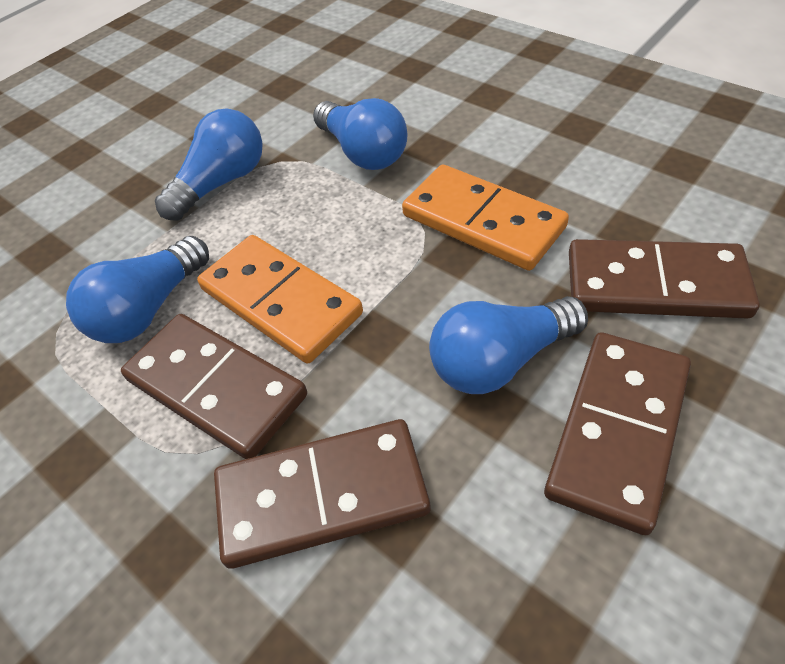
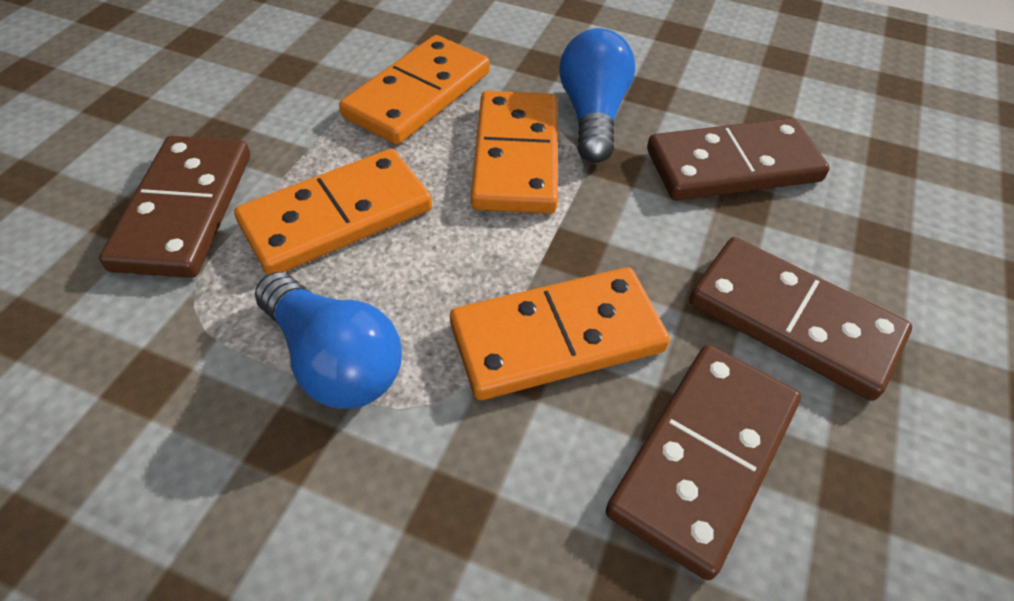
blue light bulb: 4 -> 2
orange domino: 2 -> 4

